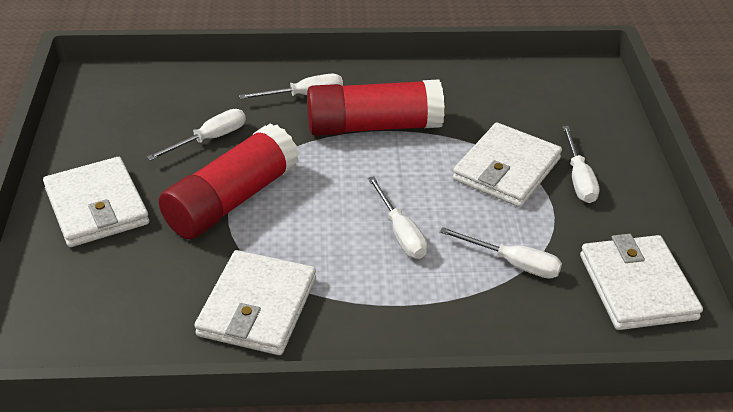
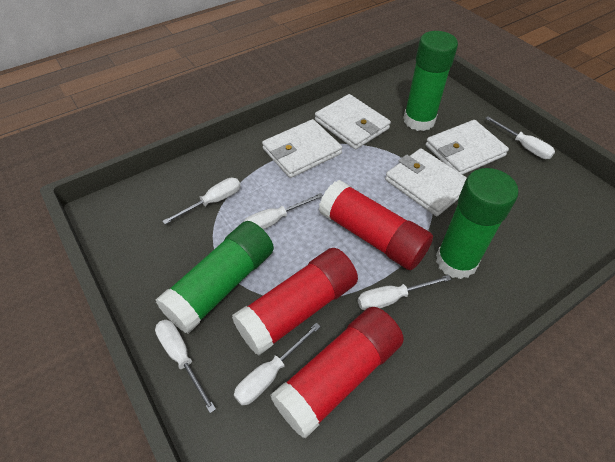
green glue stick: 0 -> 3
red glue stick: 2 -> 3
white screwdriver: 5 -> 6

